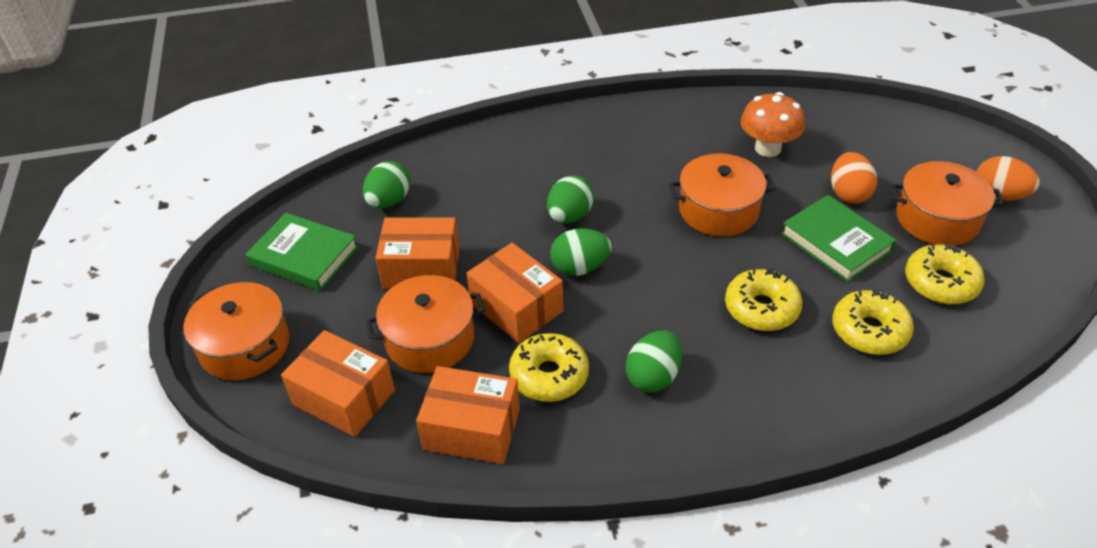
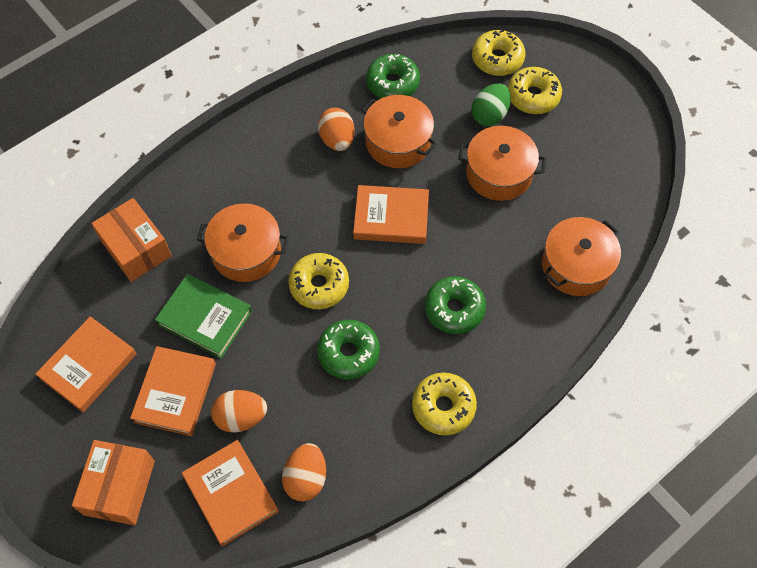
green book: 2 -> 1
green donut: 0 -> 3
green egg: 4 -> 1
orange book: 0 -> 4
orange box: 4 -> 2
orange egg: 2 -> 3
orange mushroom: 1 -> 0

